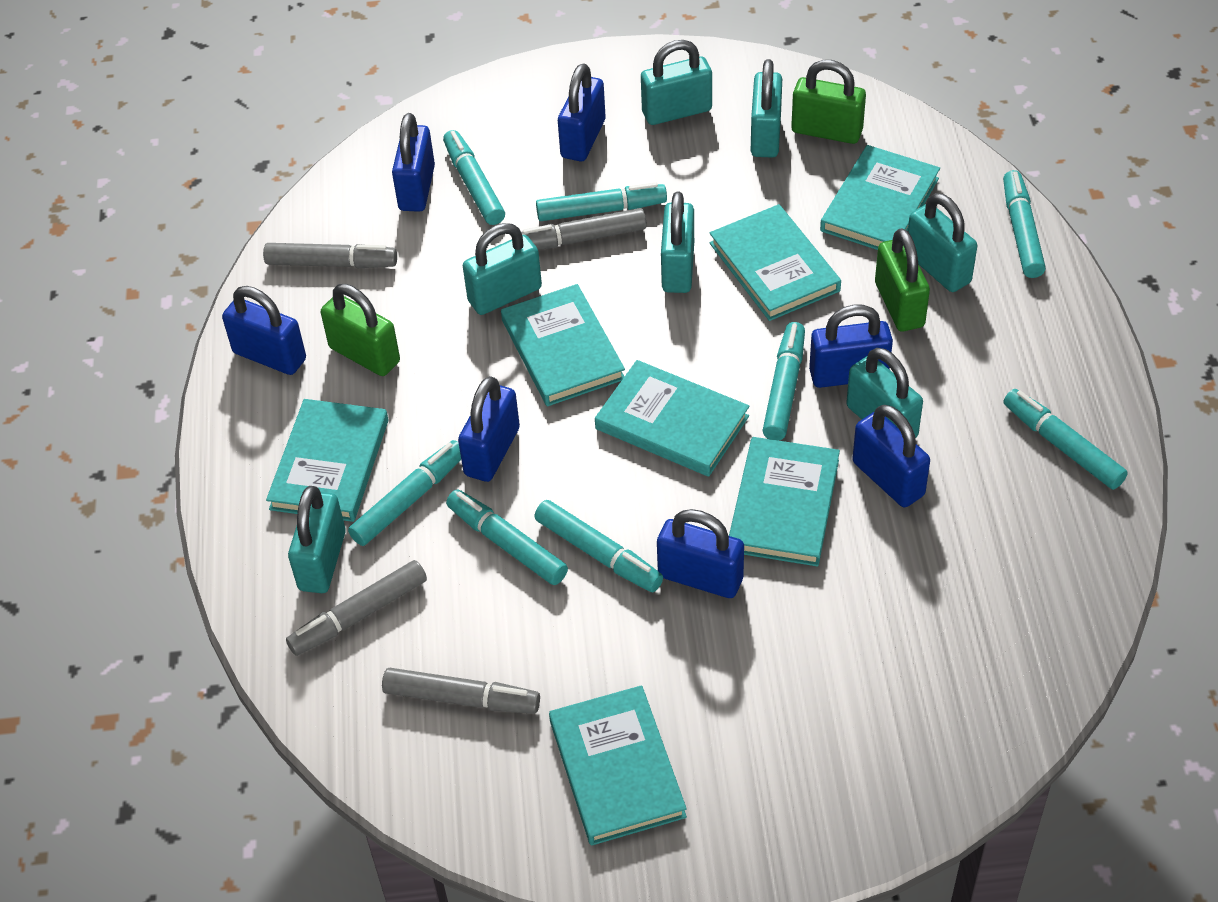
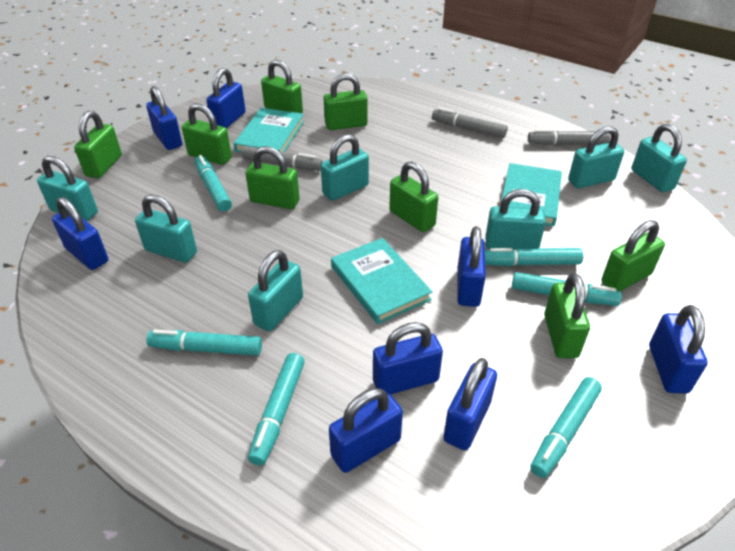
blue padlock: 7 -> 8
green padlock: 3 -> 8
grey marker: 4 -> 3
turquoise book: 7 -> 3
turquoise marker: 8 -> 6

